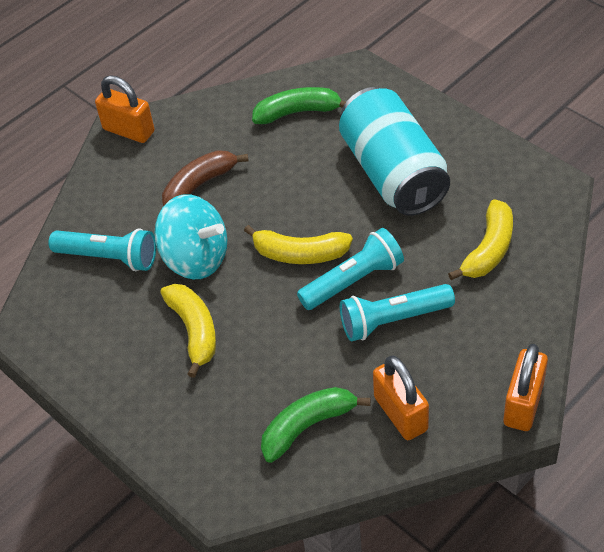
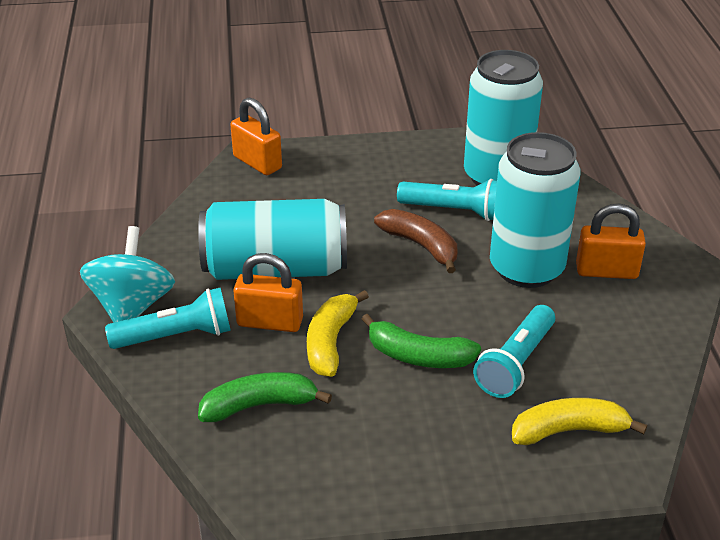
turquoise can: 1 -> 3
yellow banana: 3 -> 2

